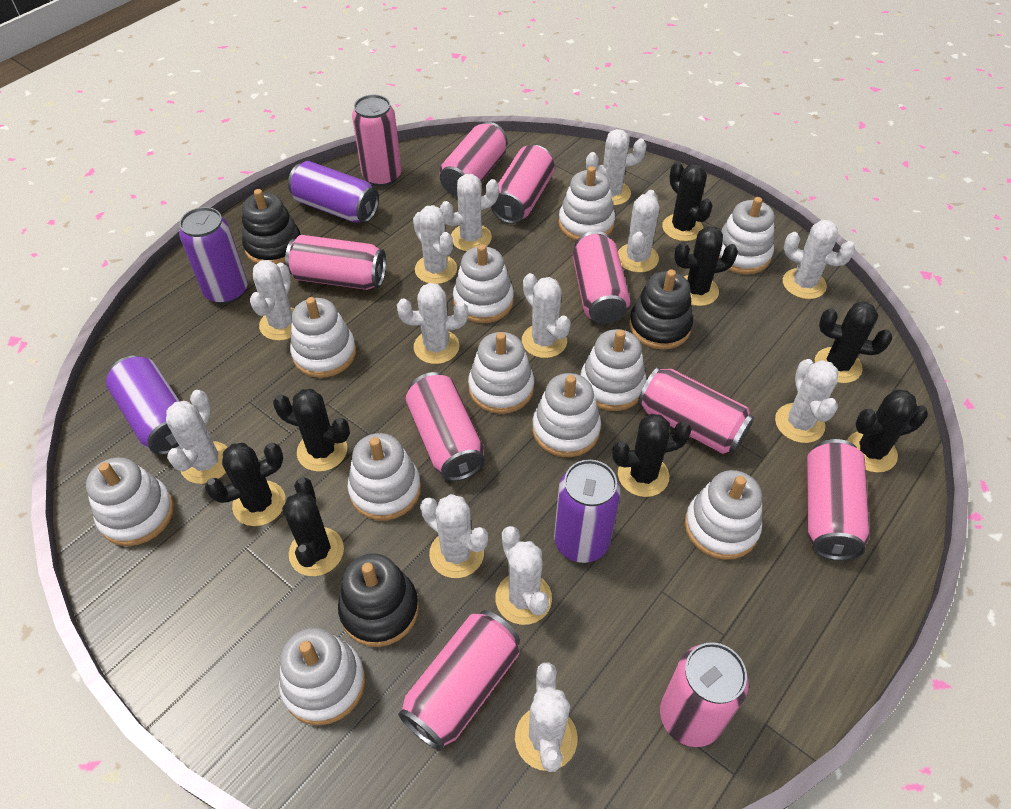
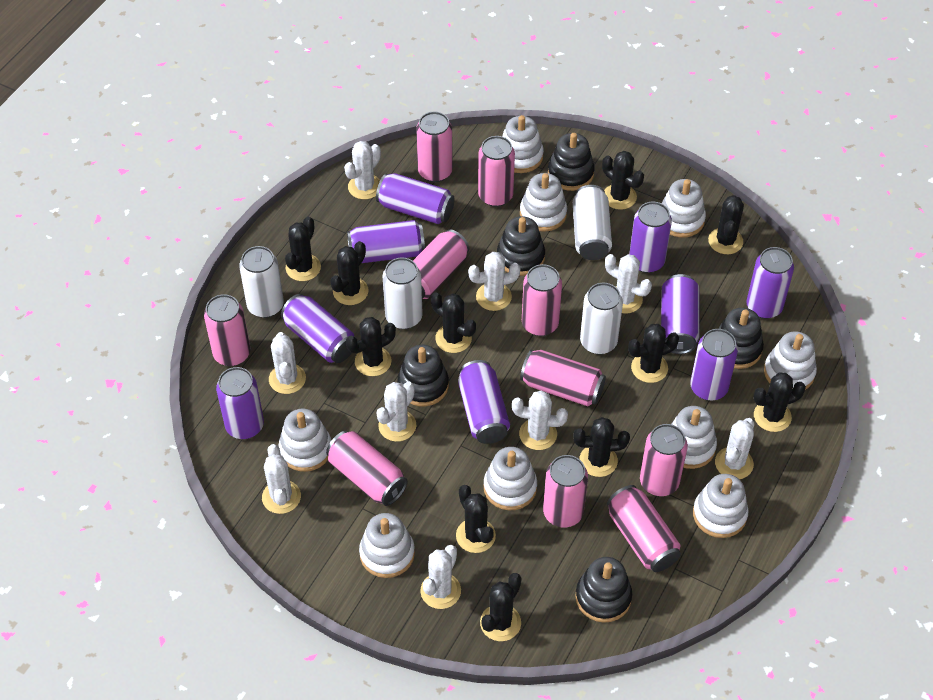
black cactus: 8 -> 11
black stacking toy: 3 -> 5
purple can: 4 -> 9
white cactus: 13 -> 9
white can: 0 -> 4
white stacking toy: 11 -> 9

